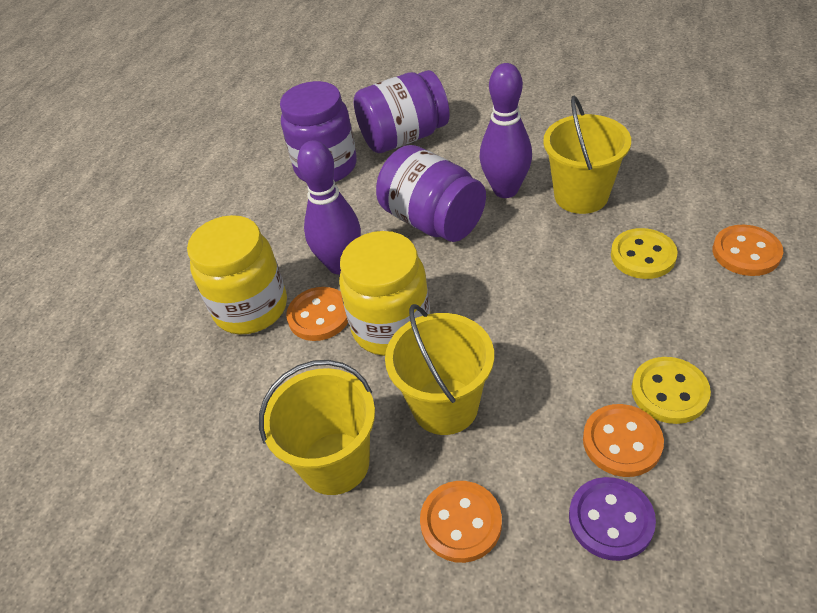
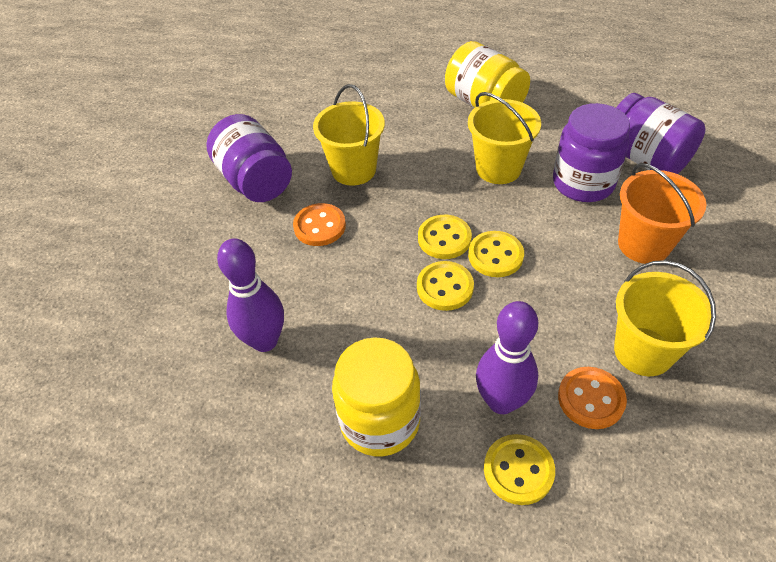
orange bucket: 0 -> 1
orange button: 4 -> 2
purple button: 1 -> 0
yellow button: 2 -> 4

